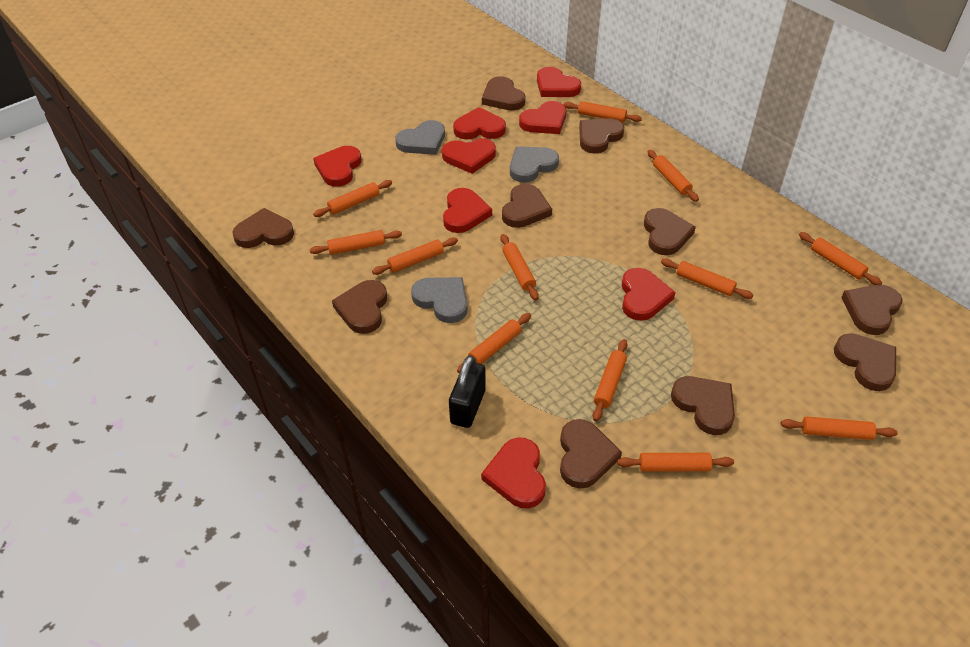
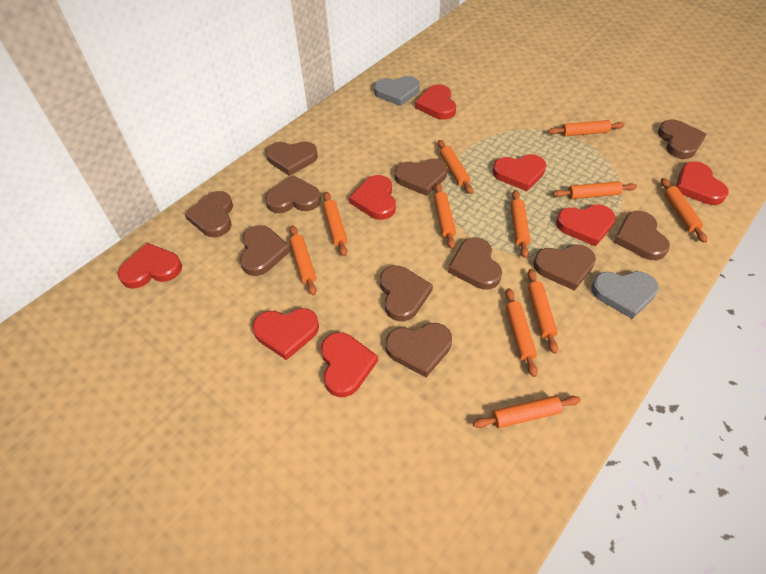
black padlock: 1 -> 0
brown heart: 10 -> 11
grey heart: 3 -> 2
orange rolling pin: 12 -> 11

